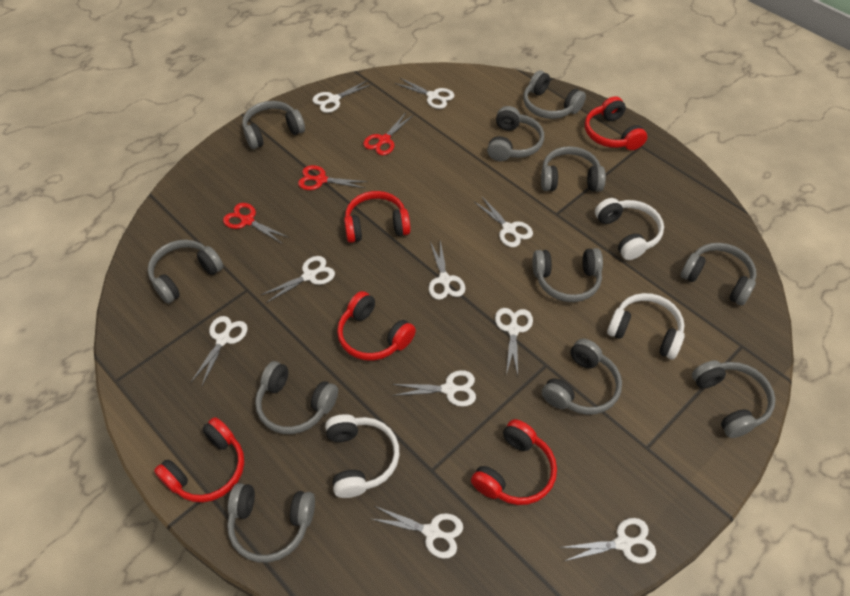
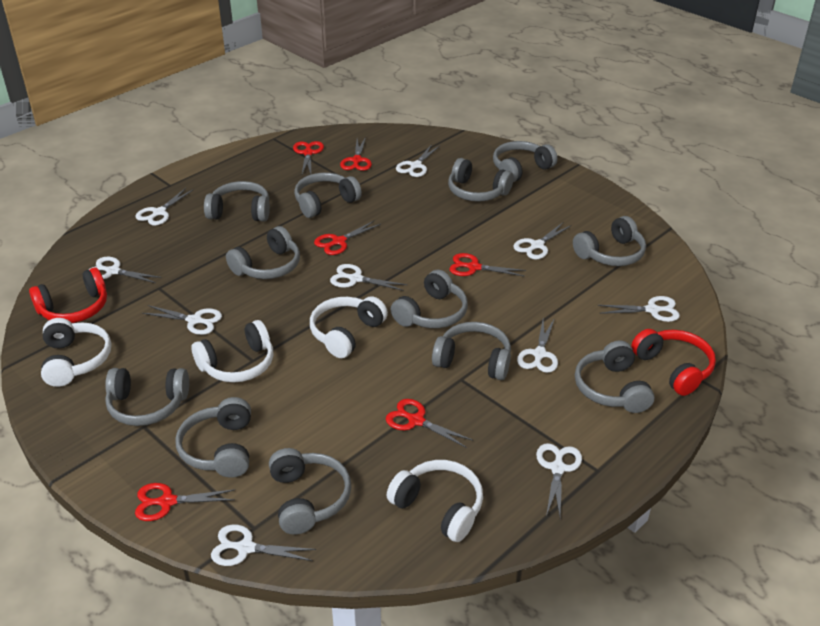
grey headphones: 11 -> 12
red headphones: 5 -> 2
red scissors: 3 -> 6
white headphones: 3 -> 4

